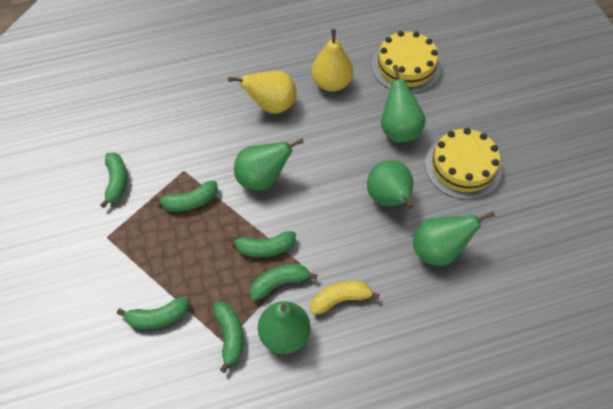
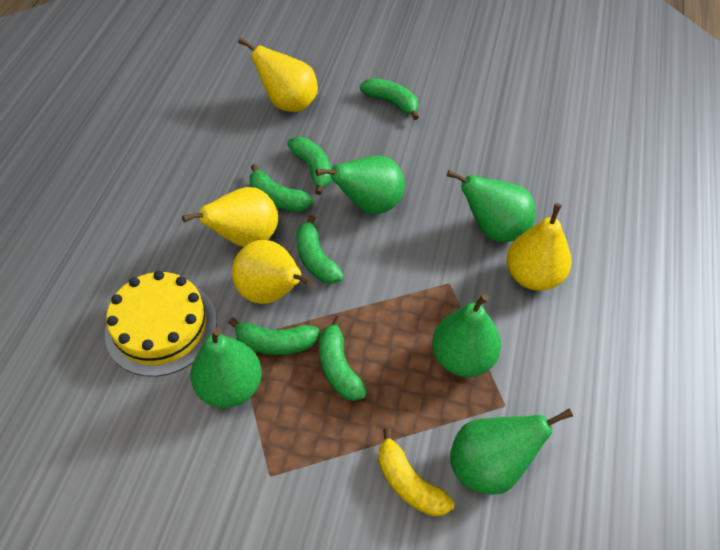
yellow cake: 2 -> 1
yellow pear: 2 -> 4

